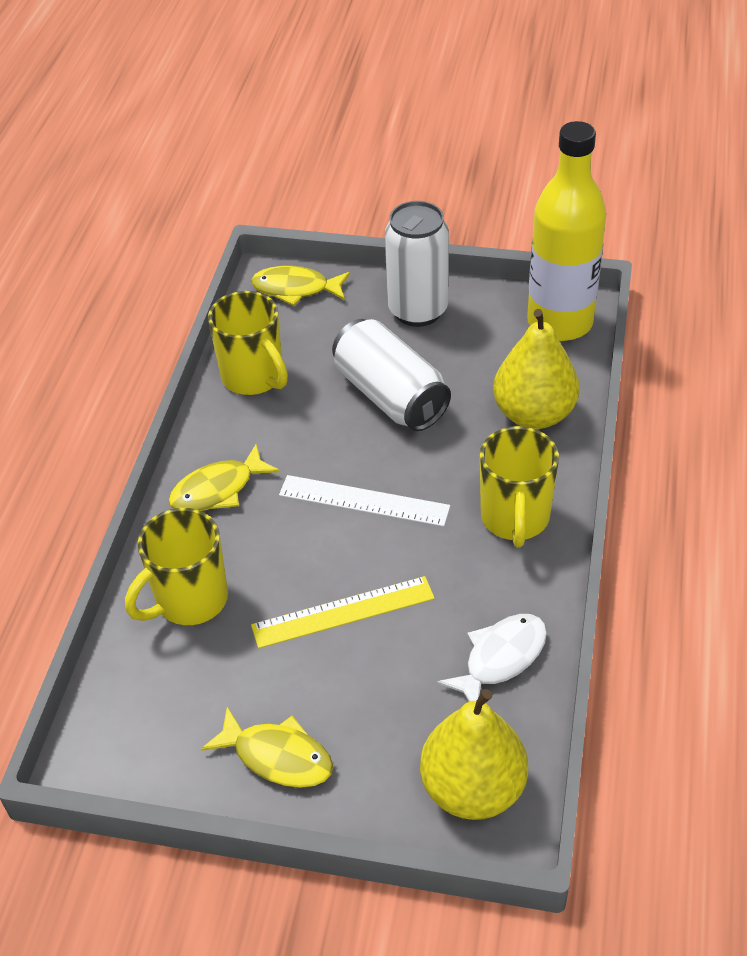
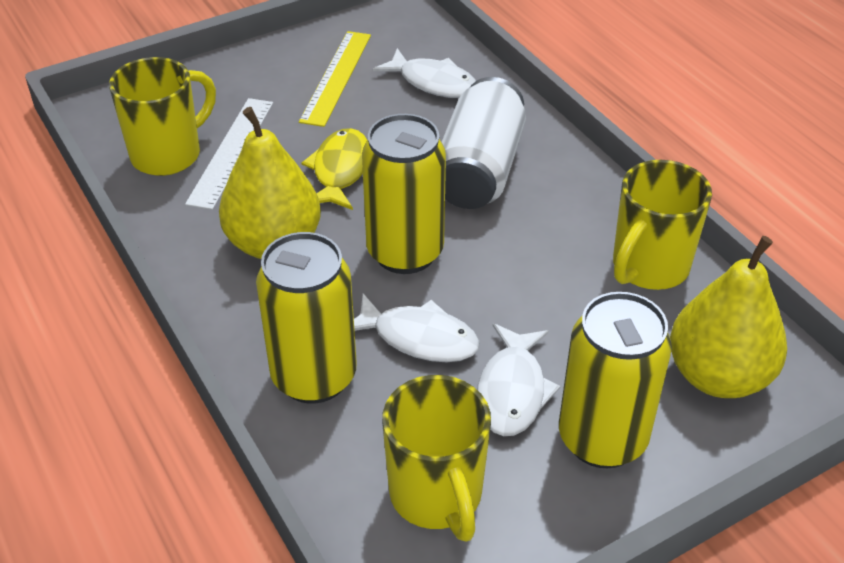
white can: 2 -> 1
white fish: 1 -> 3
yellow bottle: 1 -> 0
yellow can: 0 -> 3
yellow fish: 3 -> 1

